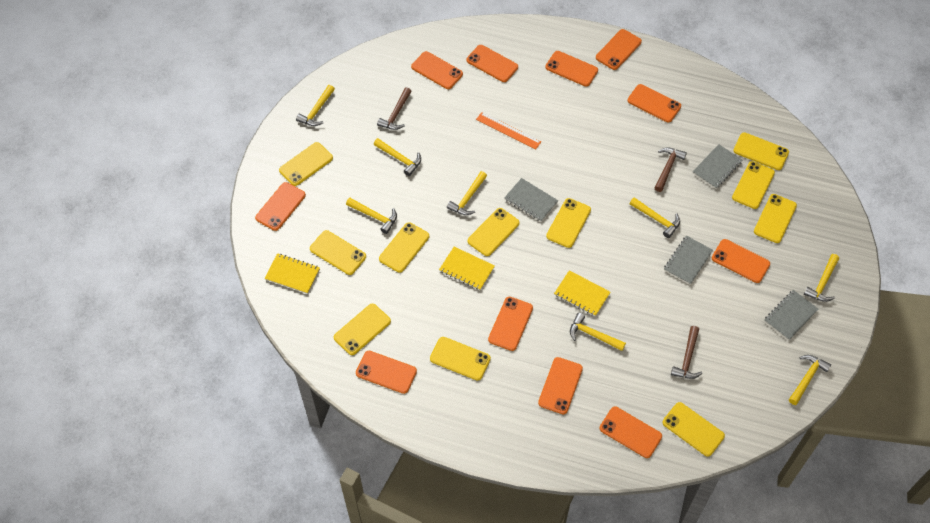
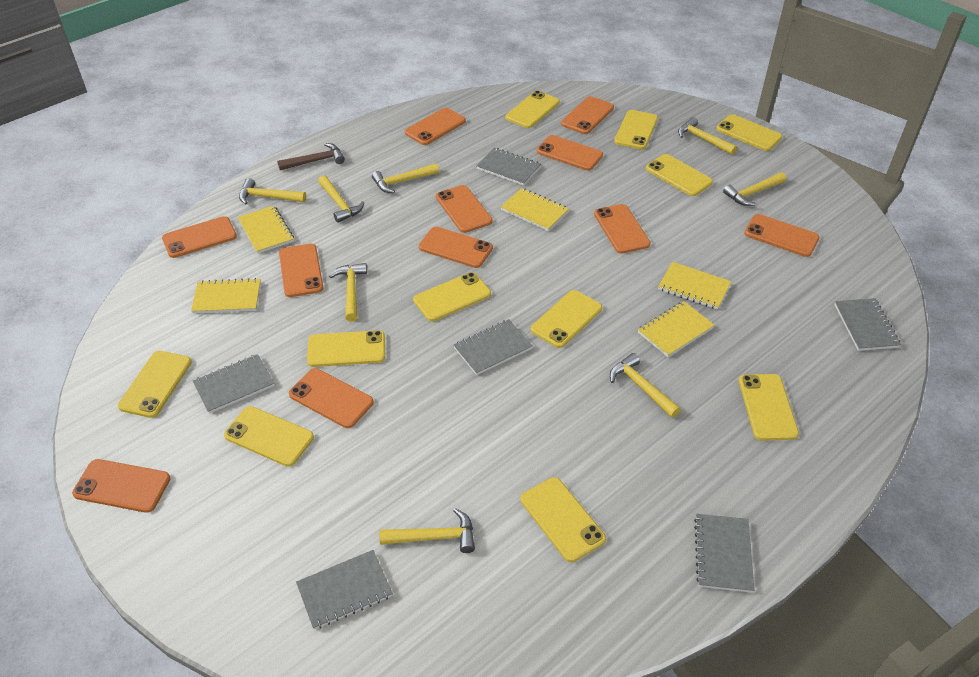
brown hammer: 3 -> 1
grey notebook: 4 -> 6
orange ruler: 1 -> 0
yellow notebook: 3 -> 5

